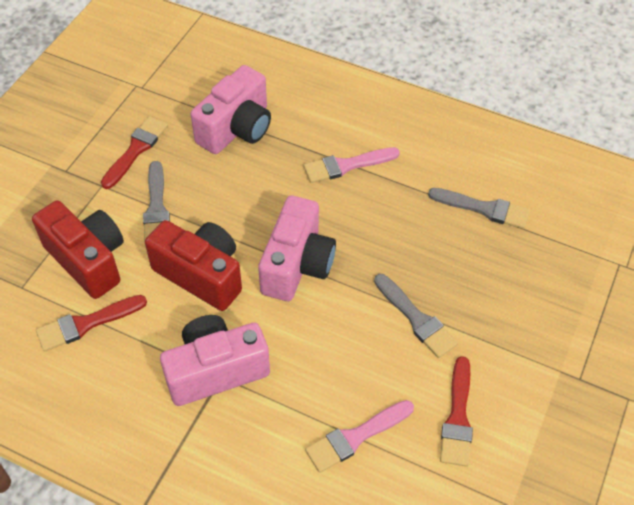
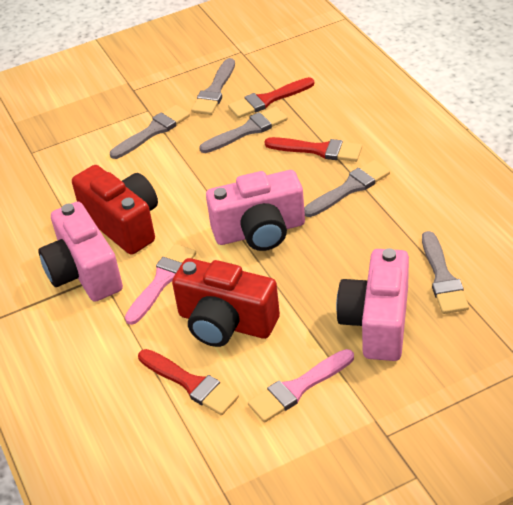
grey brush: 3 -> 5

